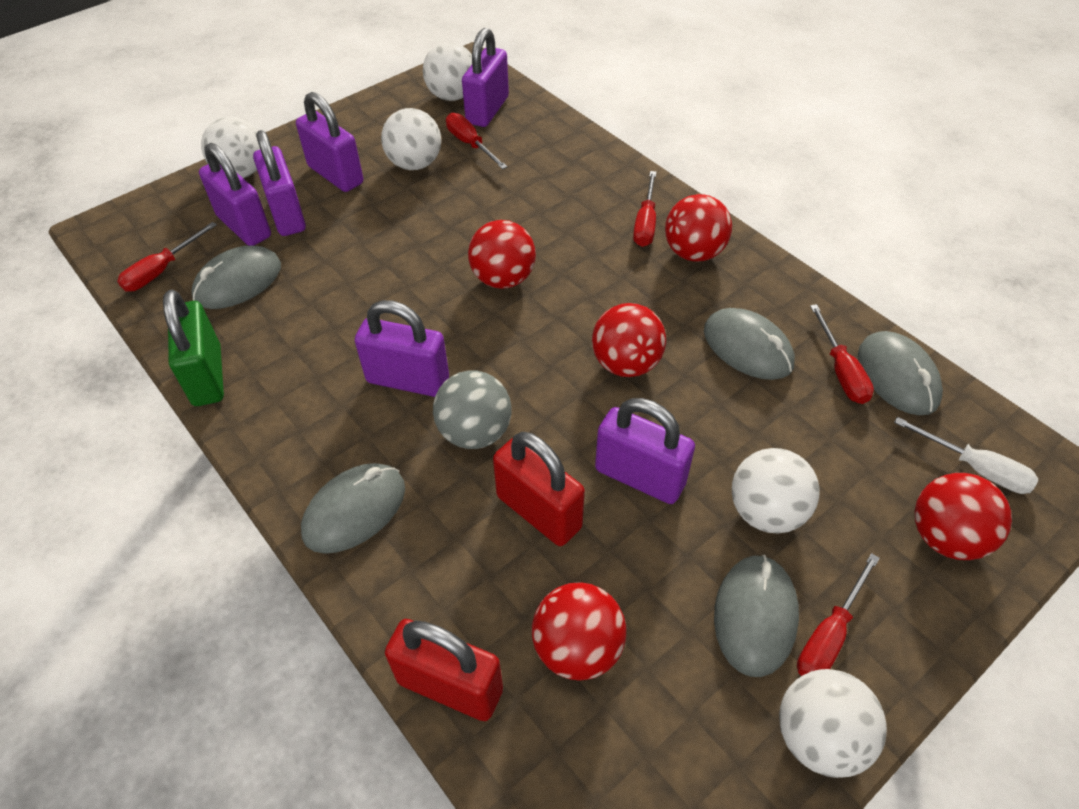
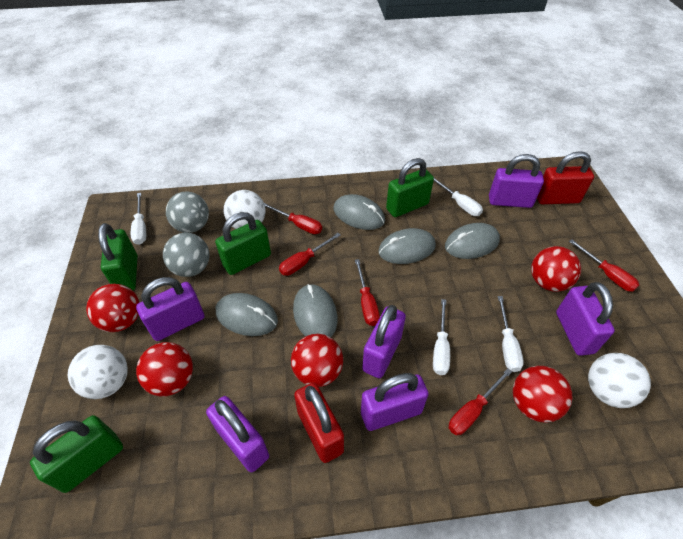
green padlock: 1 -> 4
grey ball: 1 -> 2
white ball: 5 -> 3
white screwdriver: 1 -> 4

